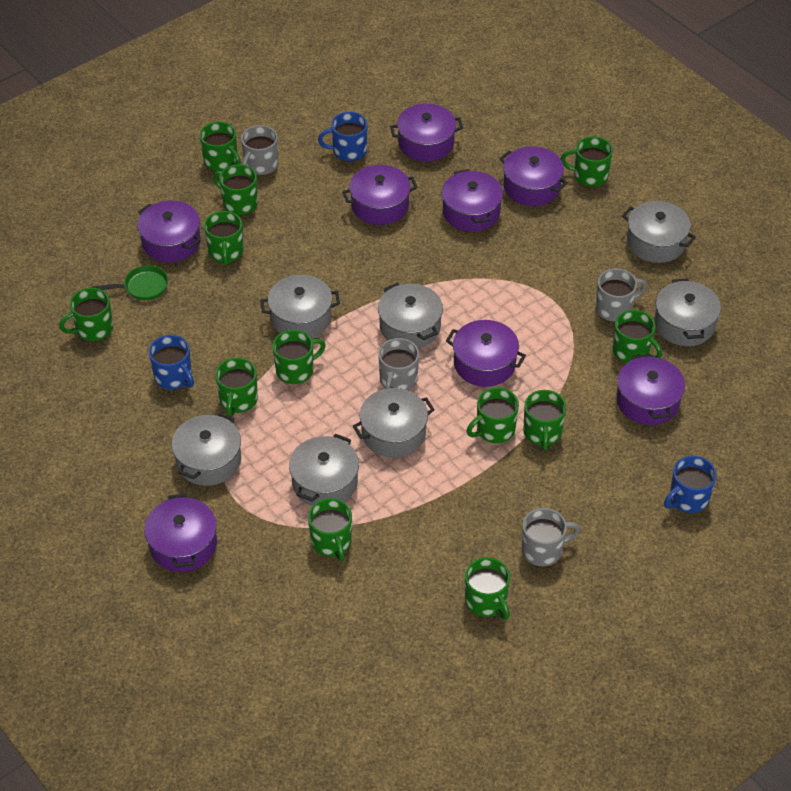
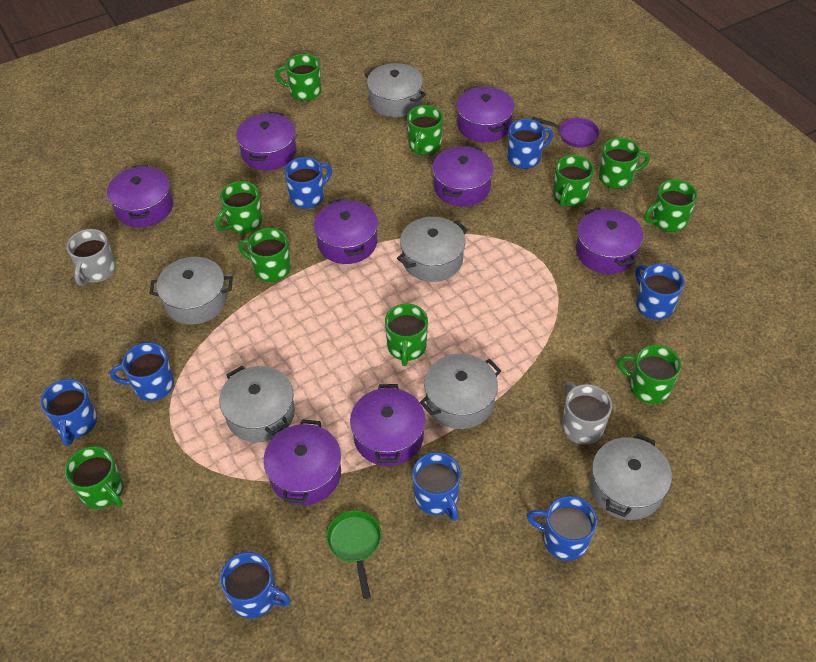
blue mug: 3 -> 8
green mug: 12 -> 10
grey mug: 4 -> 2
grey pot: 7 -> 6
purple pan: 0 -> 1

